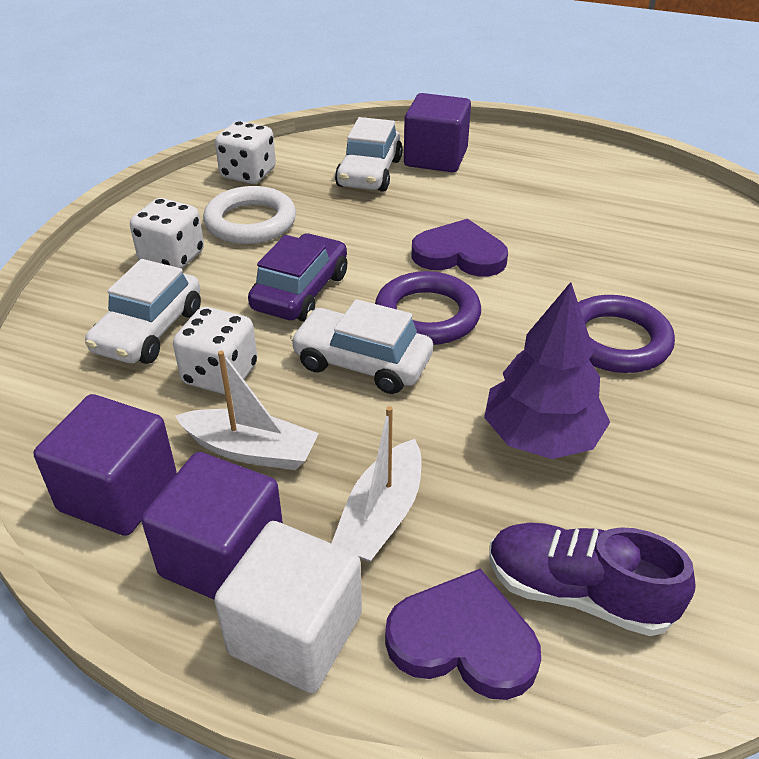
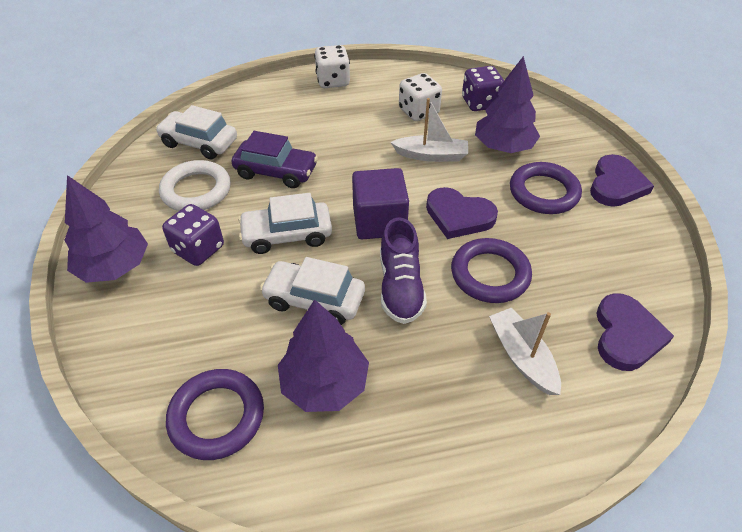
purple cube: 3 -> 1
purple dice: 0 -> 2
purple heart: 2 -> 3
purple ring: 2 -> 3
purple tree: 1 -> 3
white cube: 1 -> 0
white dice: 3 -> 2

